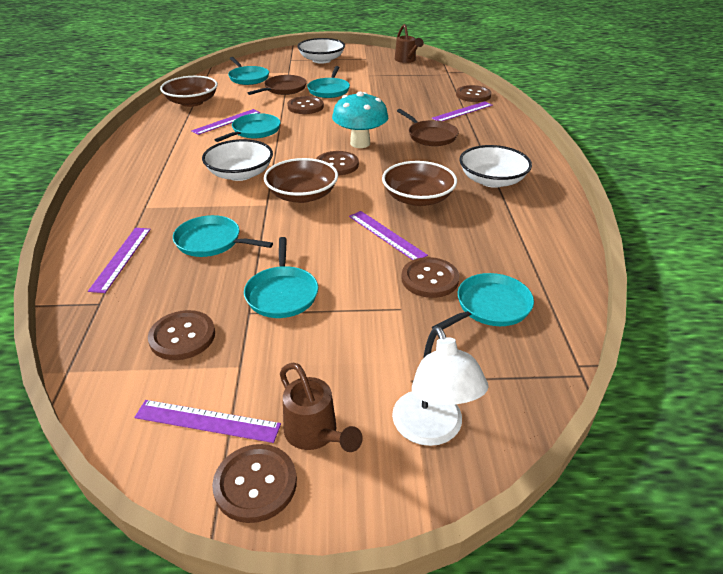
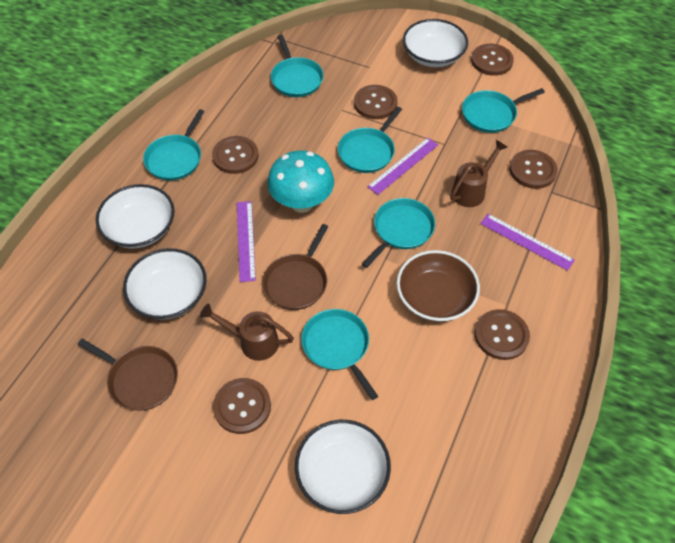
brown bowl: 3 -> 1
purple ruler: 5 -> 3
white bowl: 3 -> 4
white lamp: 1 -> 0

